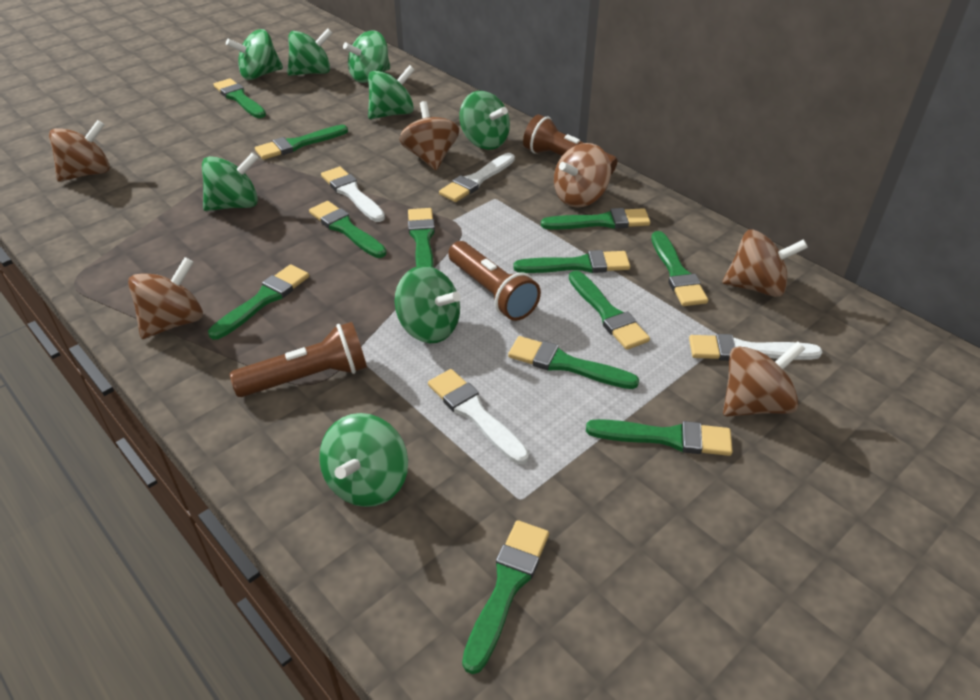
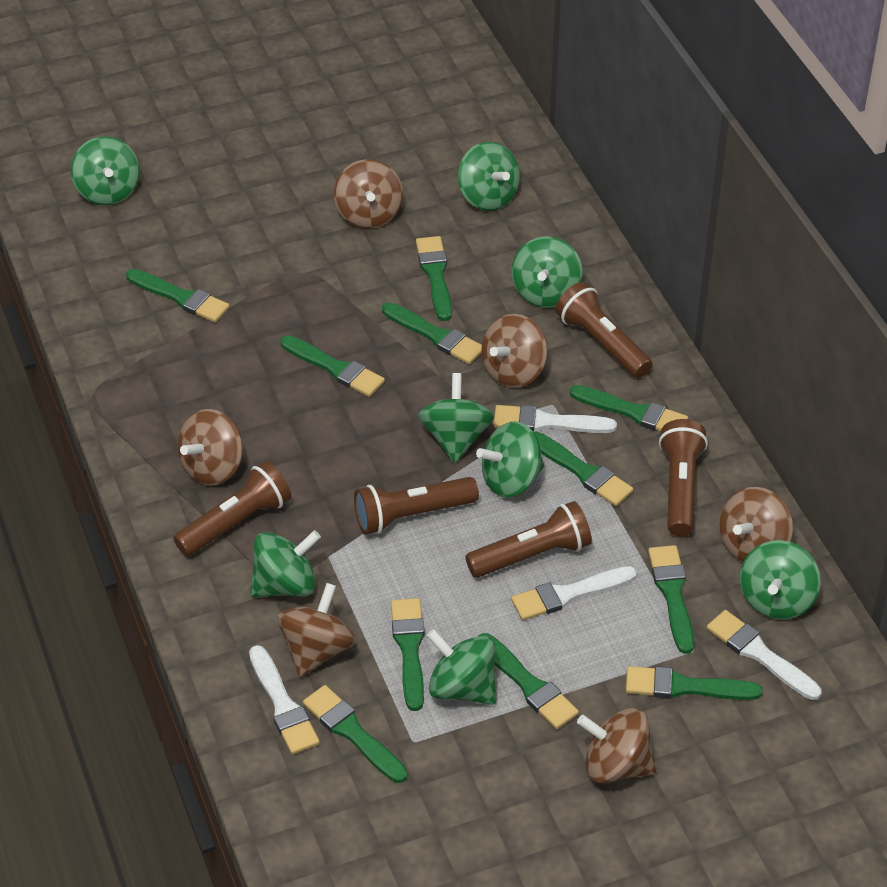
brown flashlight: 3 -> 5
green brush: 12 -> 11

